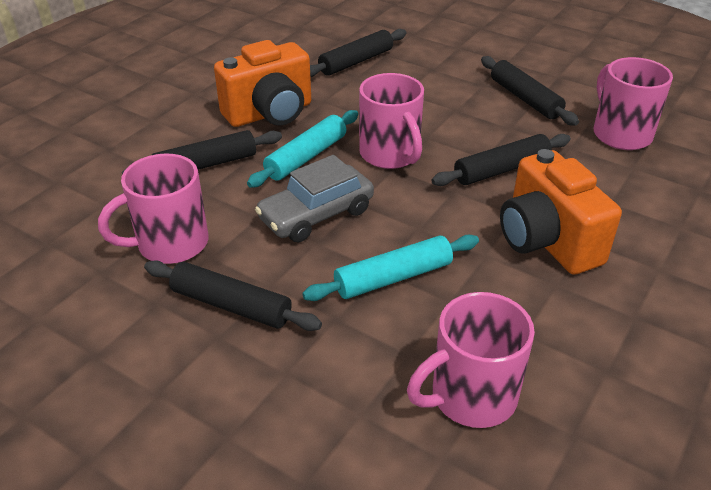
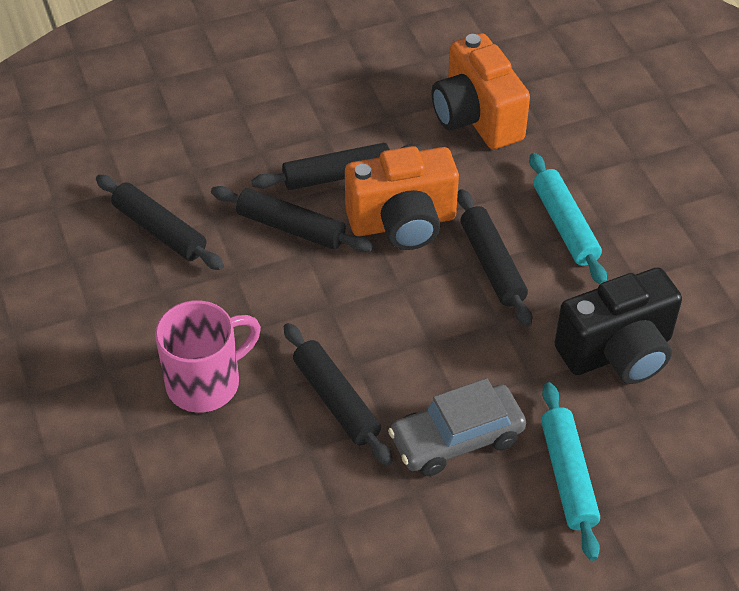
black camera: 0 -> 1
pink mug: 4 -> 1

